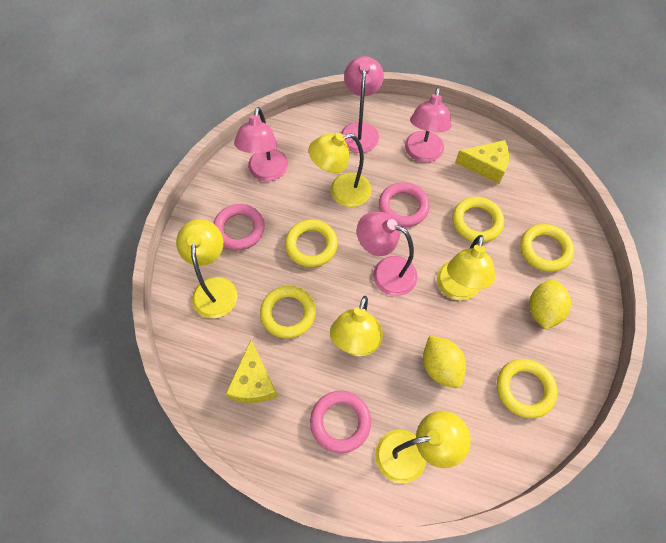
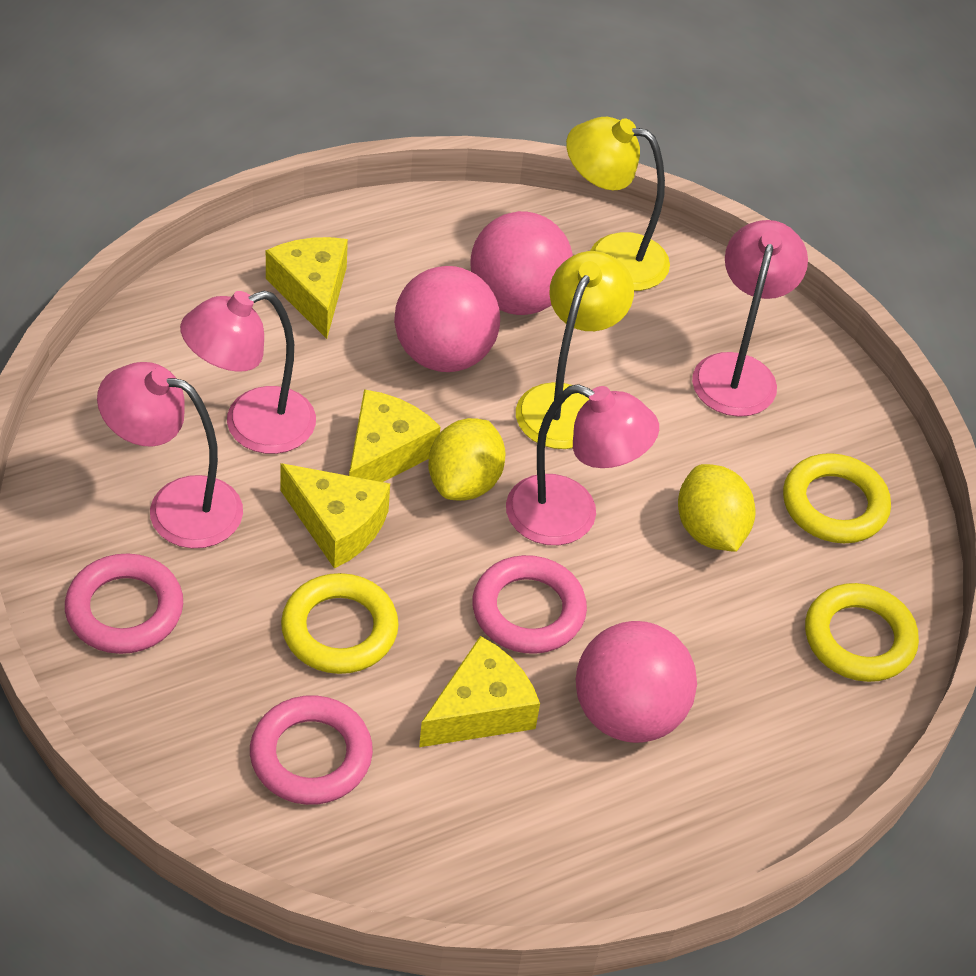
pink ball: 0 -> 3
yellow cheese: 2 -> 4
yellow lamp: 5 -> 2
yellow ring: 5 -> 3

